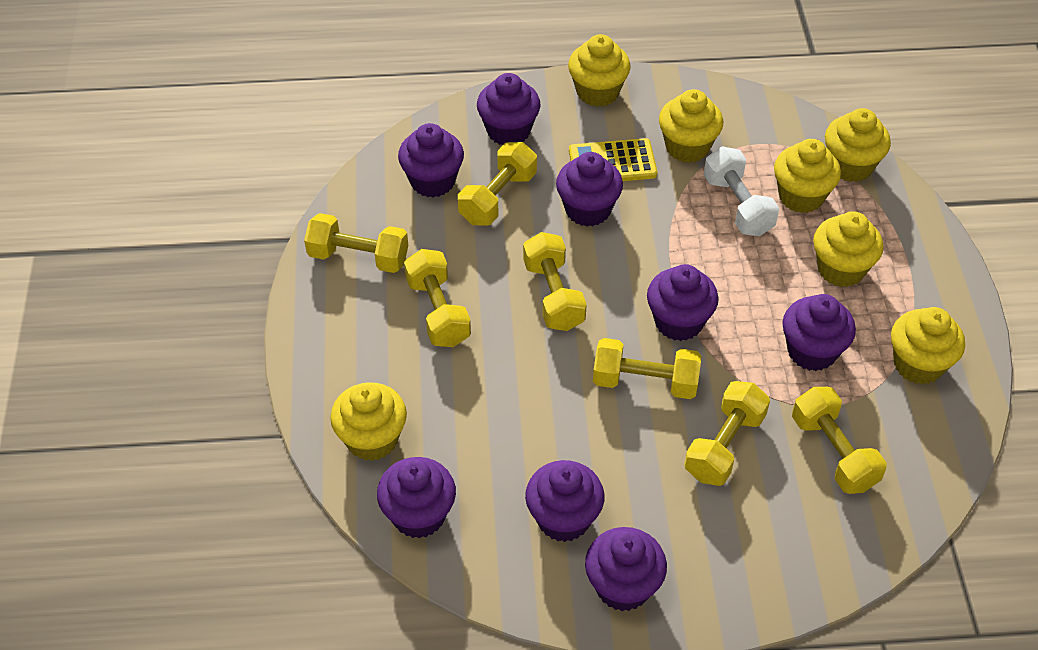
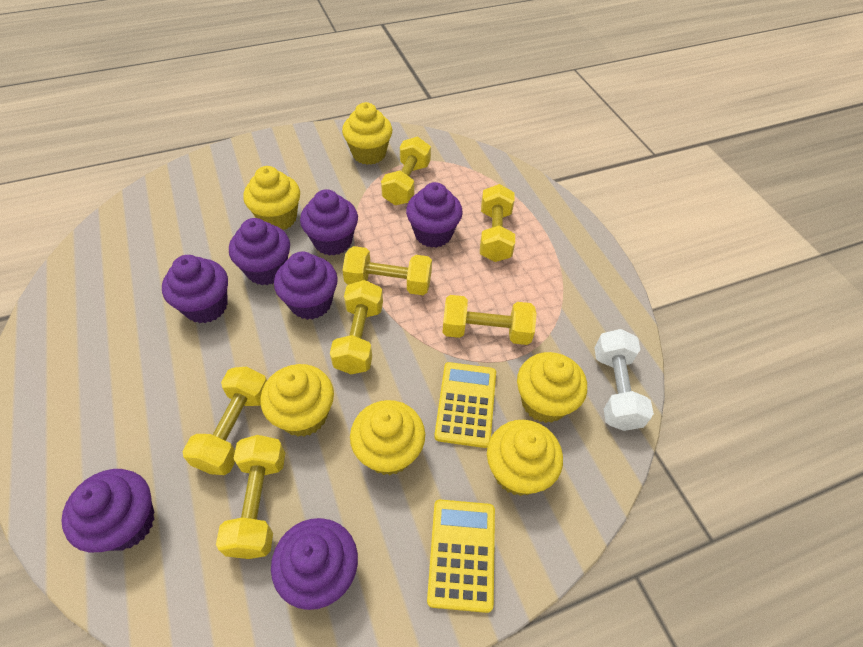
purple cupcake: 8 -> 7
yellow calculator: 1 -> 2
yellow cupcake: 7 -> 6

